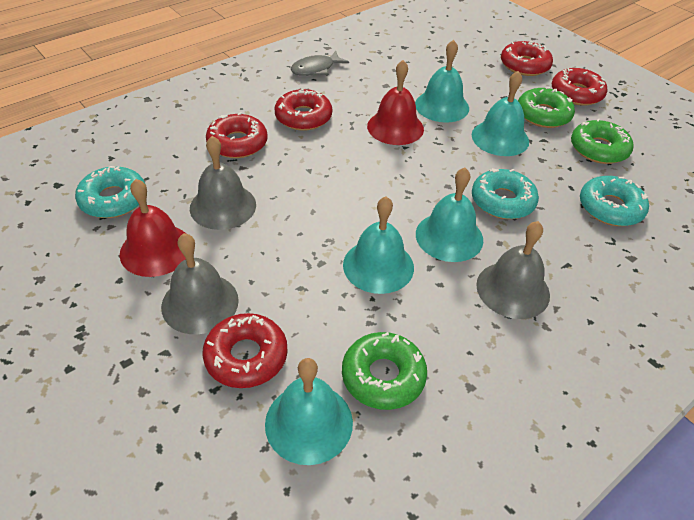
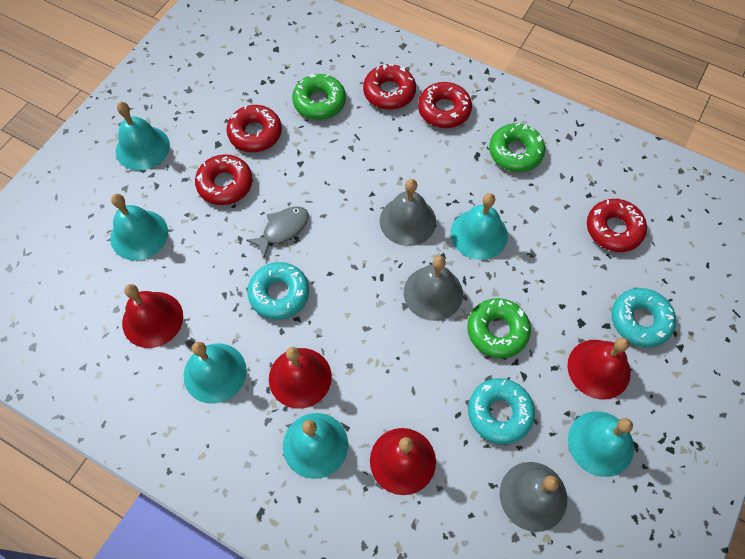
red bell: 2 -> 4
turquoise bell: 5 -> 6

